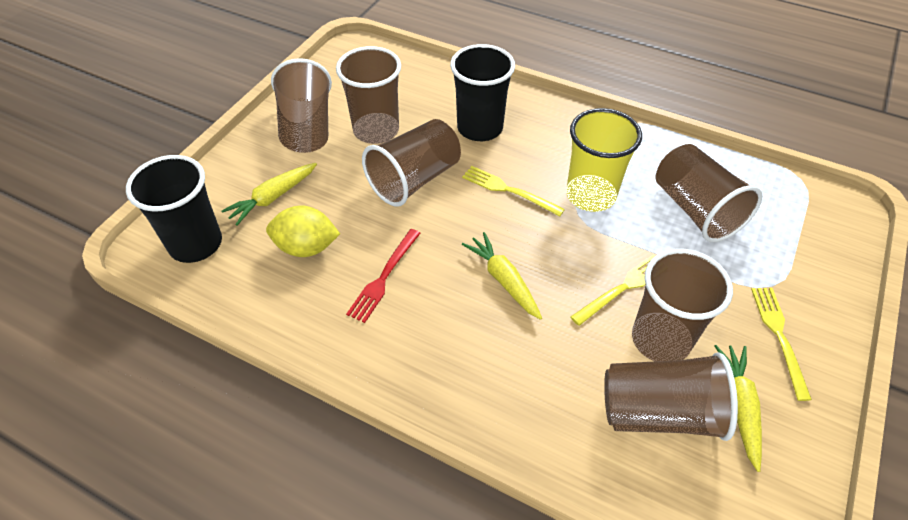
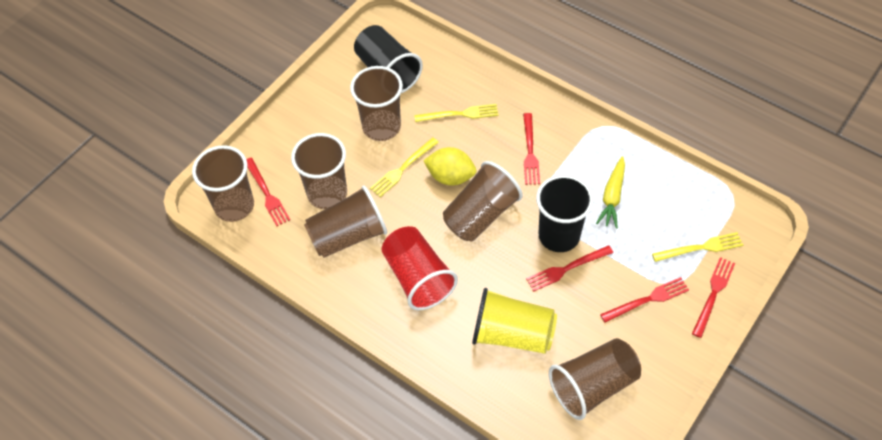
red cup: 0 -> 1
red fork: 1 -> 5
yellow carrot: 3 -> 1

